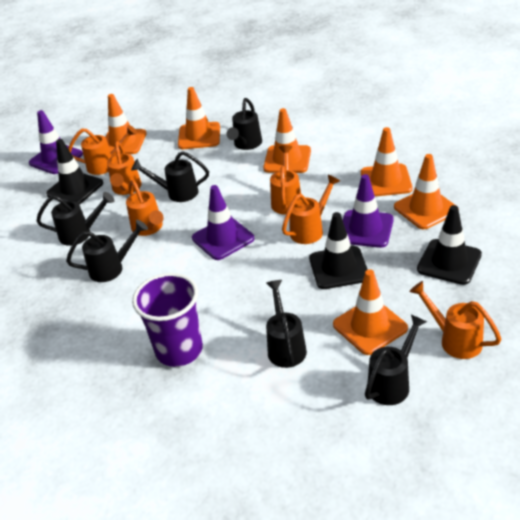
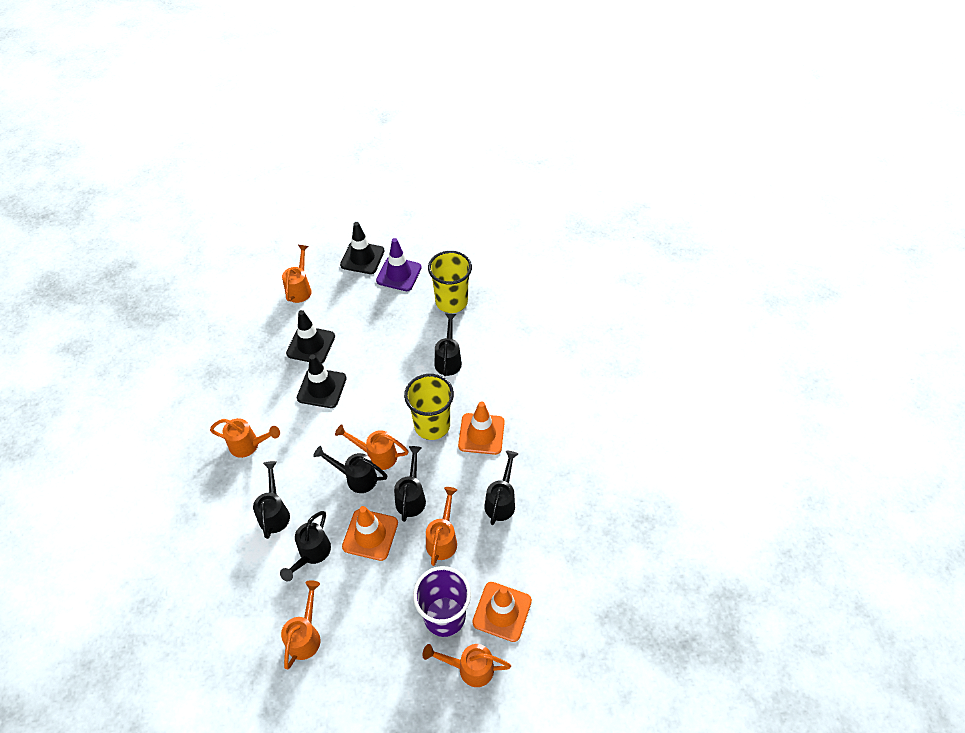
orange traffic cone: 6 -> 3
purple traffic cone: 3 -> 1
yellow cup: 0 -> 2

